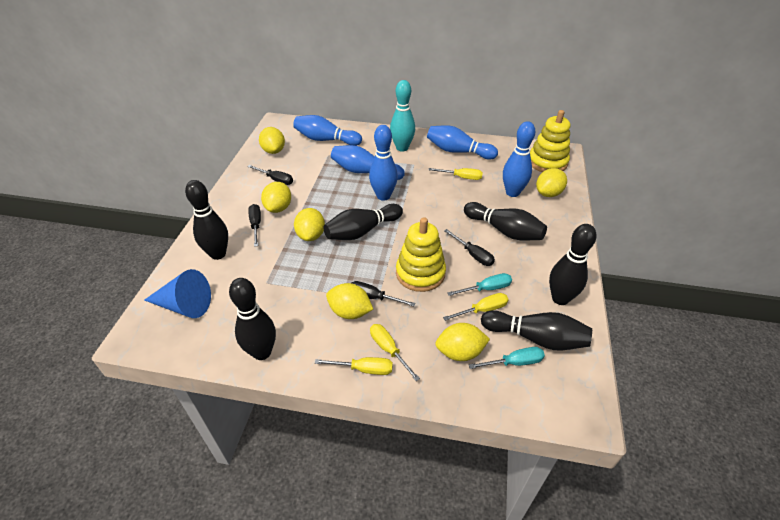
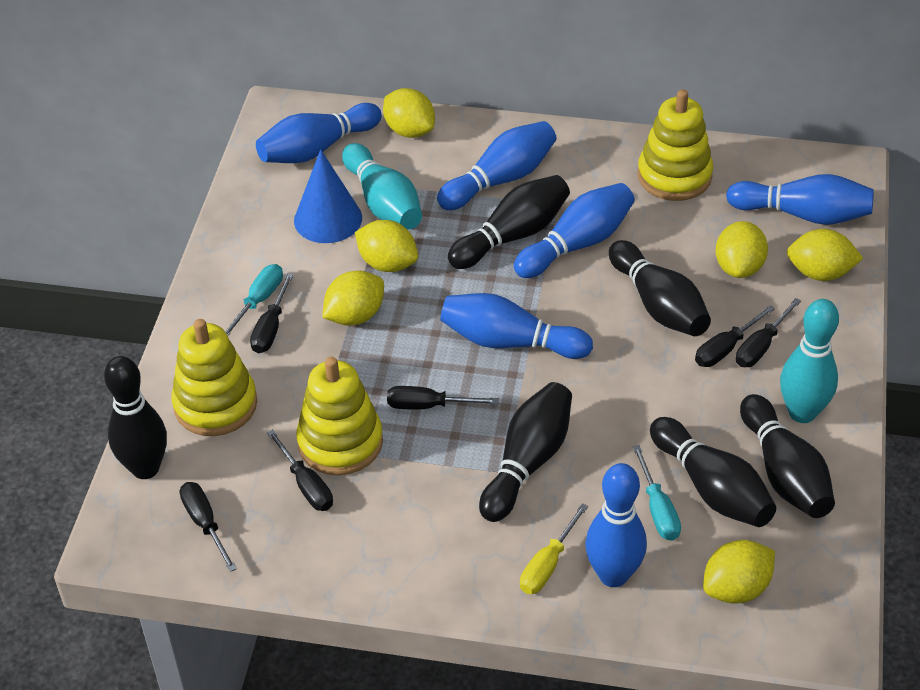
black screwdriver: 4 -> 6
blue bowling pin: 5 -> 6
turquoise bowling pin: 1 -> 2
yellow screwdriver: 4 -> 1
yellow stacking toy: 2 -> 3

